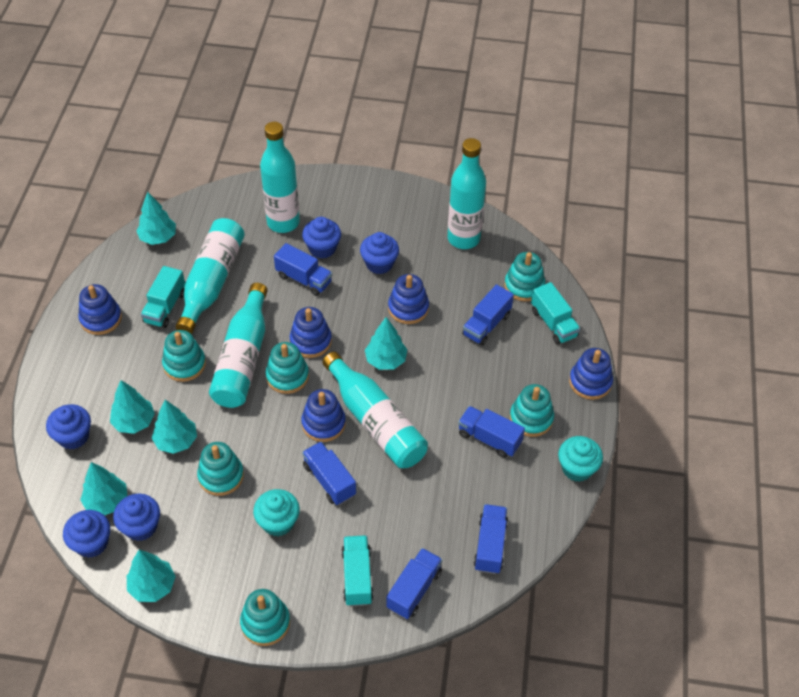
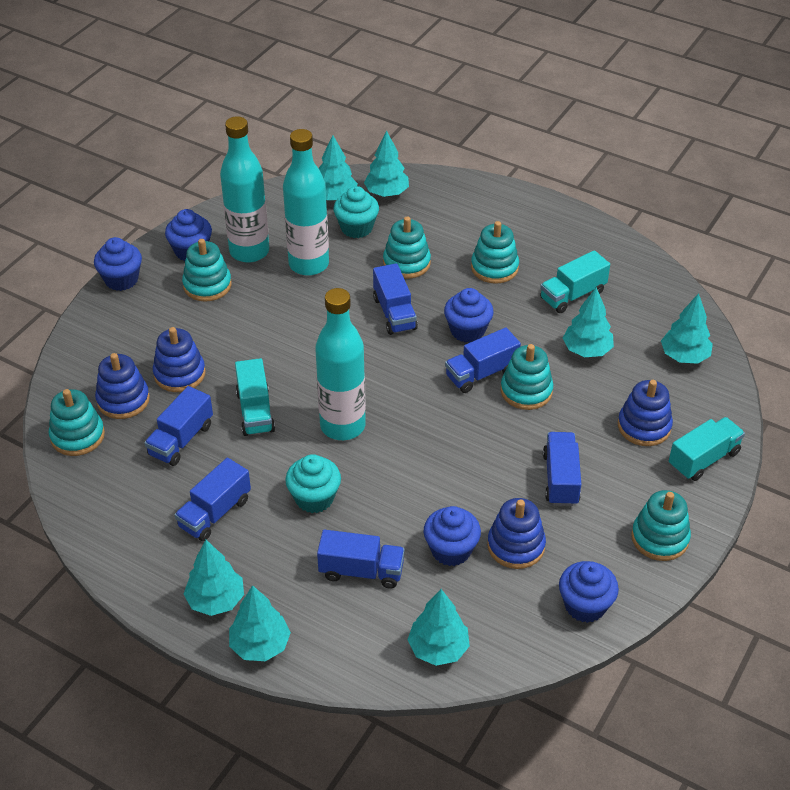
blue stacking toy: 5 -> 4
turquoise bottle: 5 -> 3
turquoise tree: 6 -> 7

